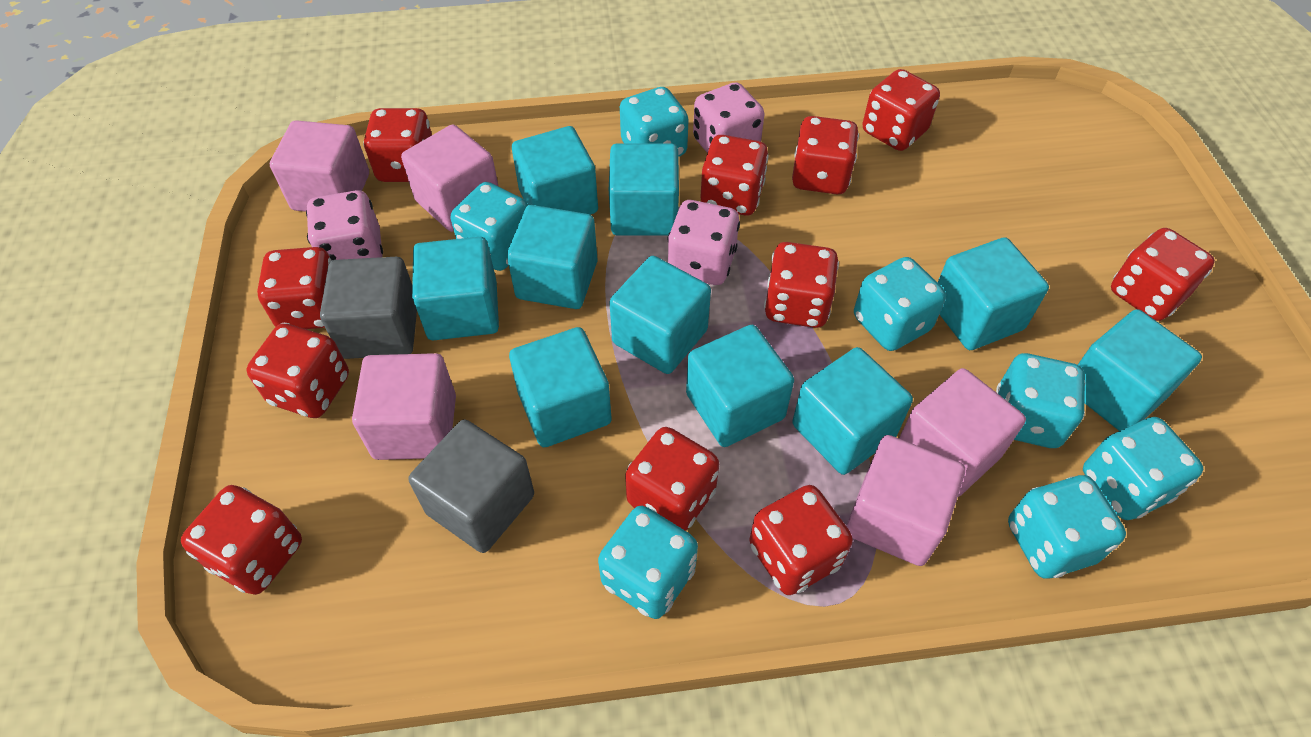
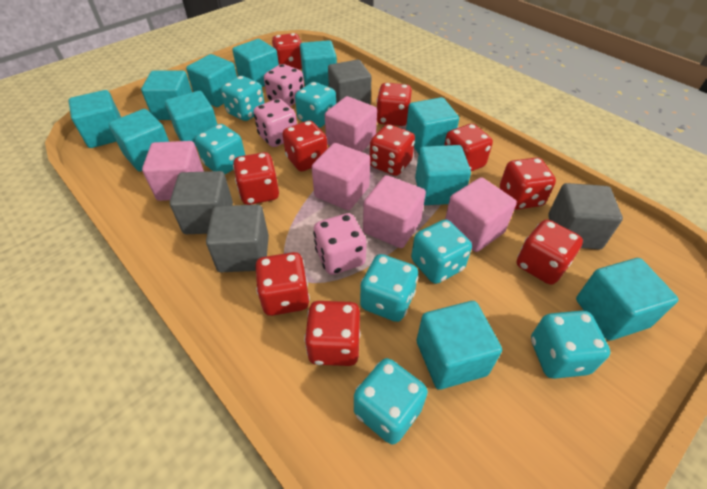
grey cube: 2 -> 4
red dice: 11 -> 10
turquoise cube: 10 -> 11

